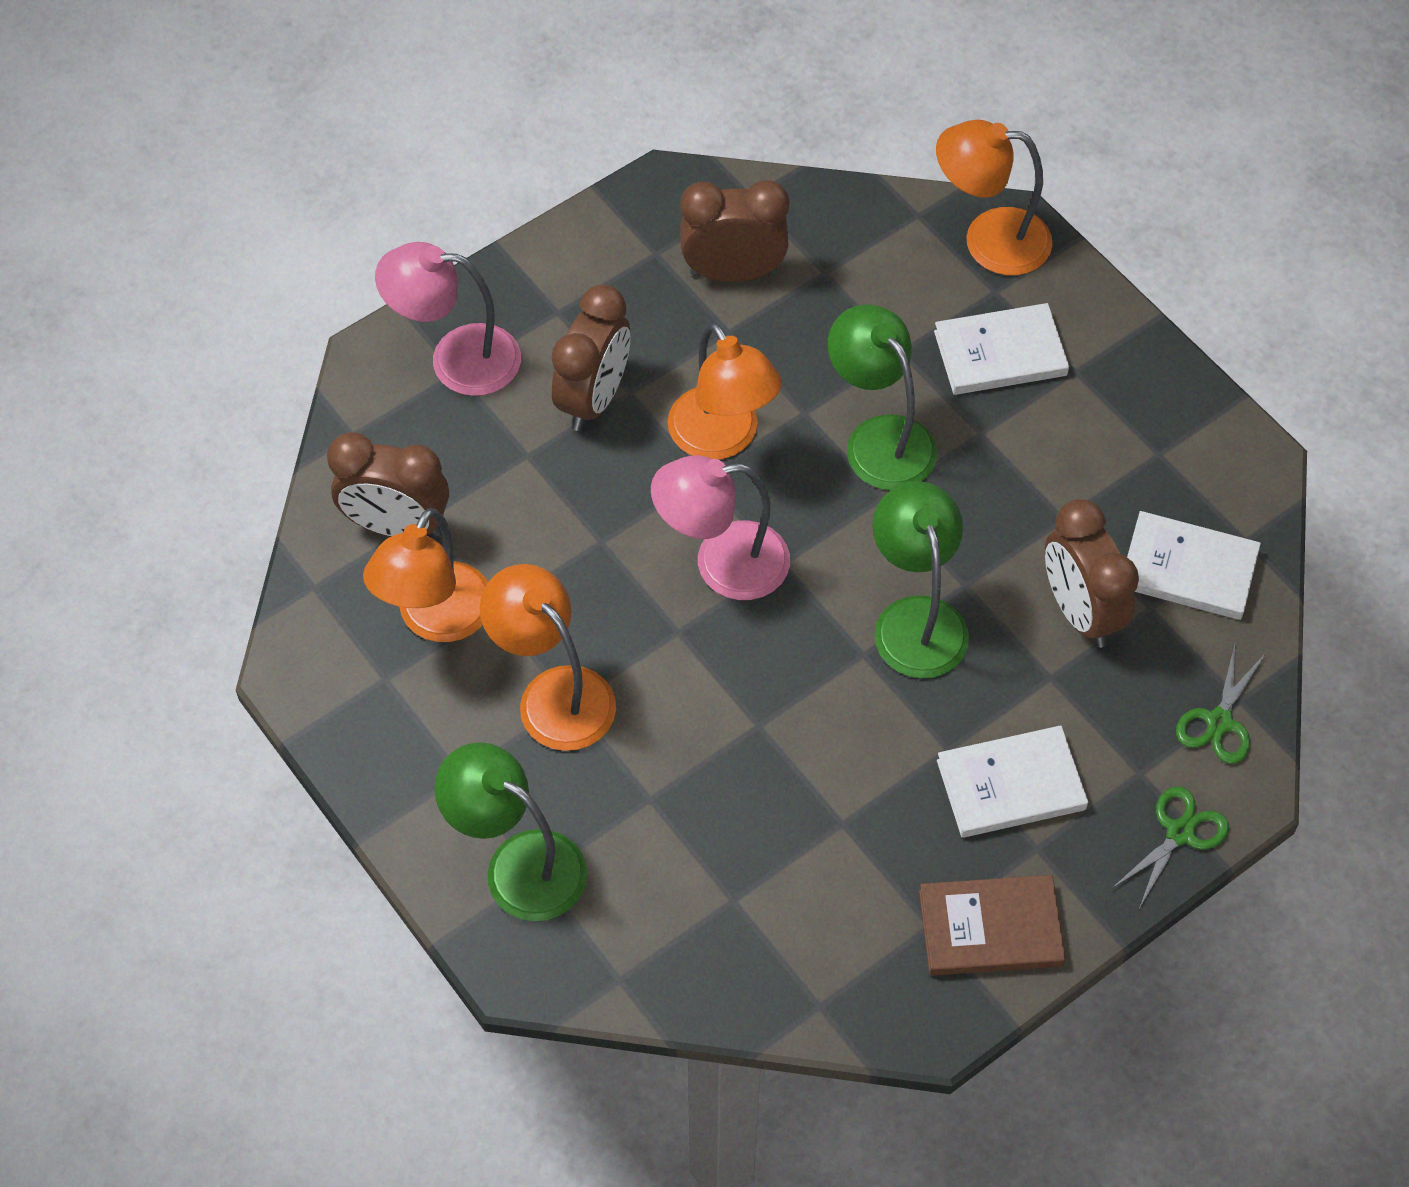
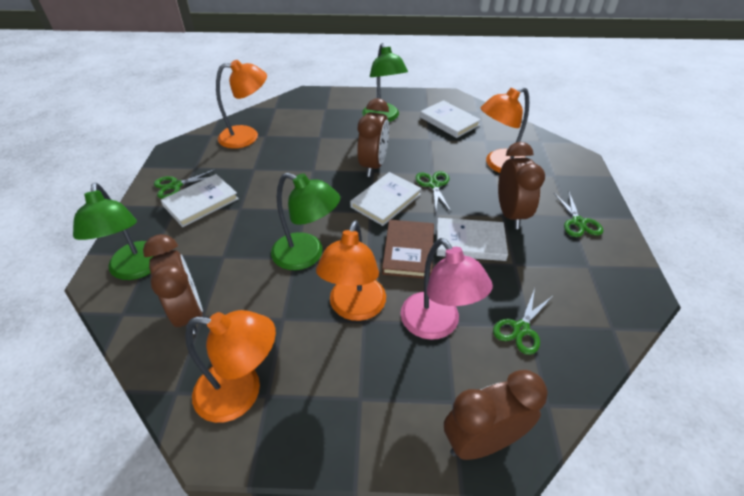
green scissors: 2 -> 4
pink lamp: 2 -> 1
white book: 3 -> 4

